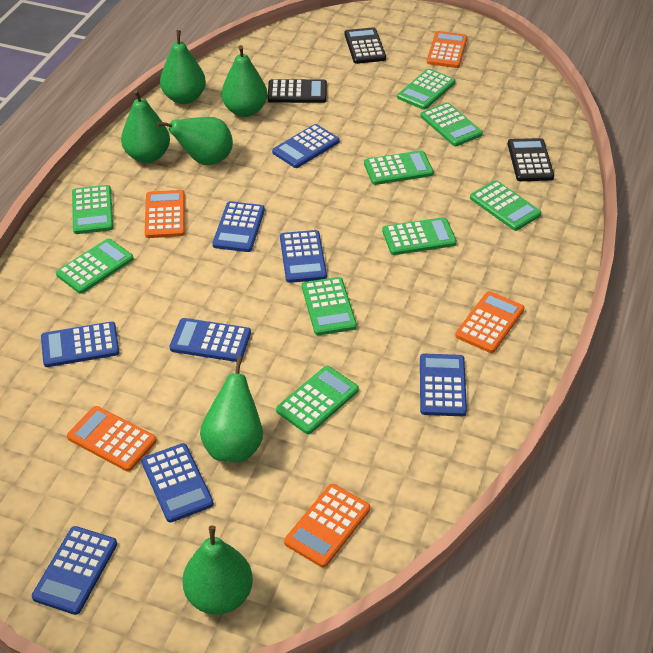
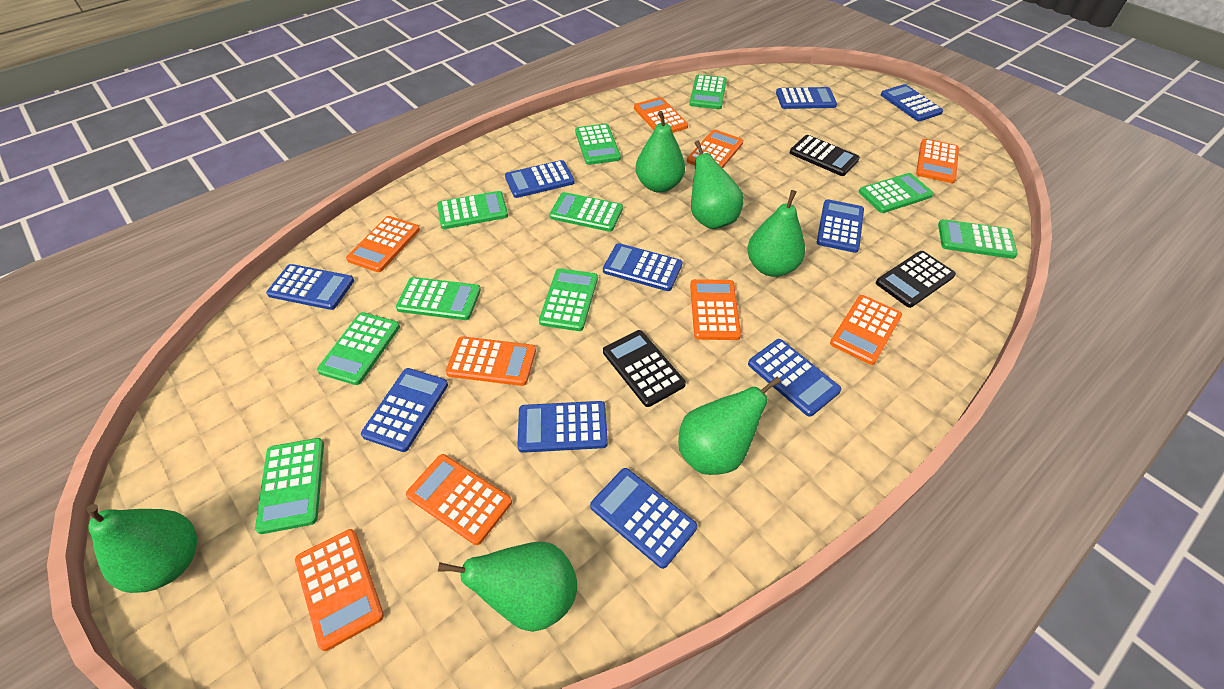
blue calculator: 8 -> 10
green calculator: 9 -> 10
orange calculator: 5 -> 9

